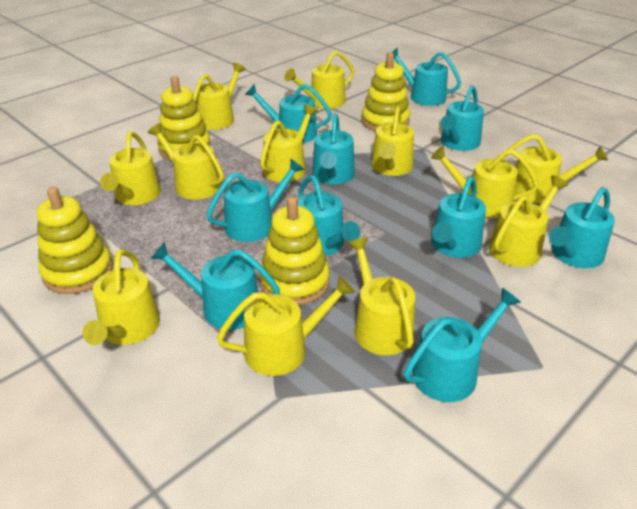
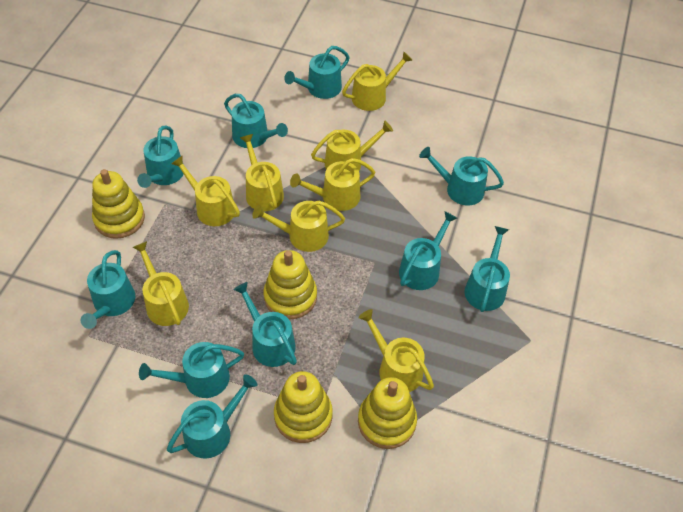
yellow watering can: 12 -> 8

